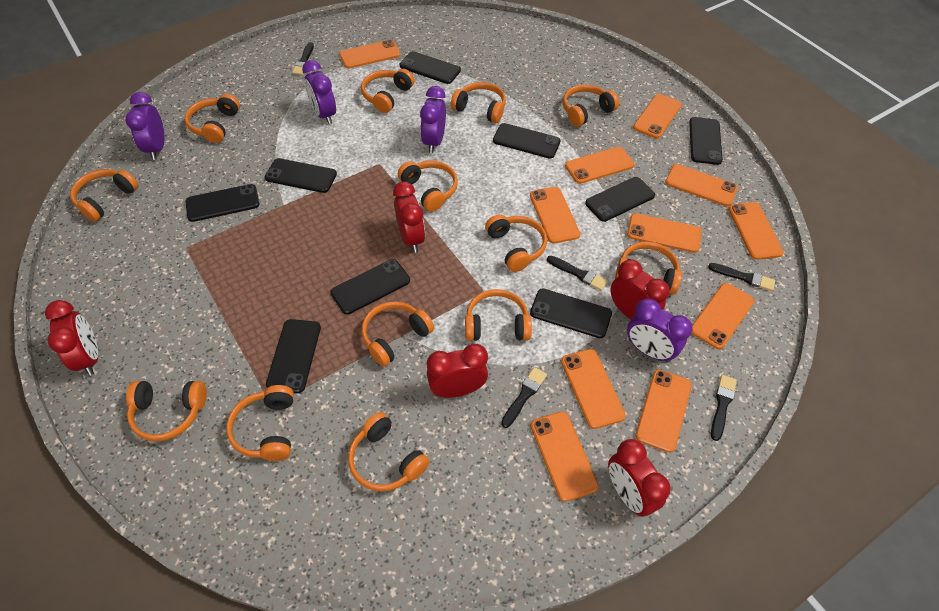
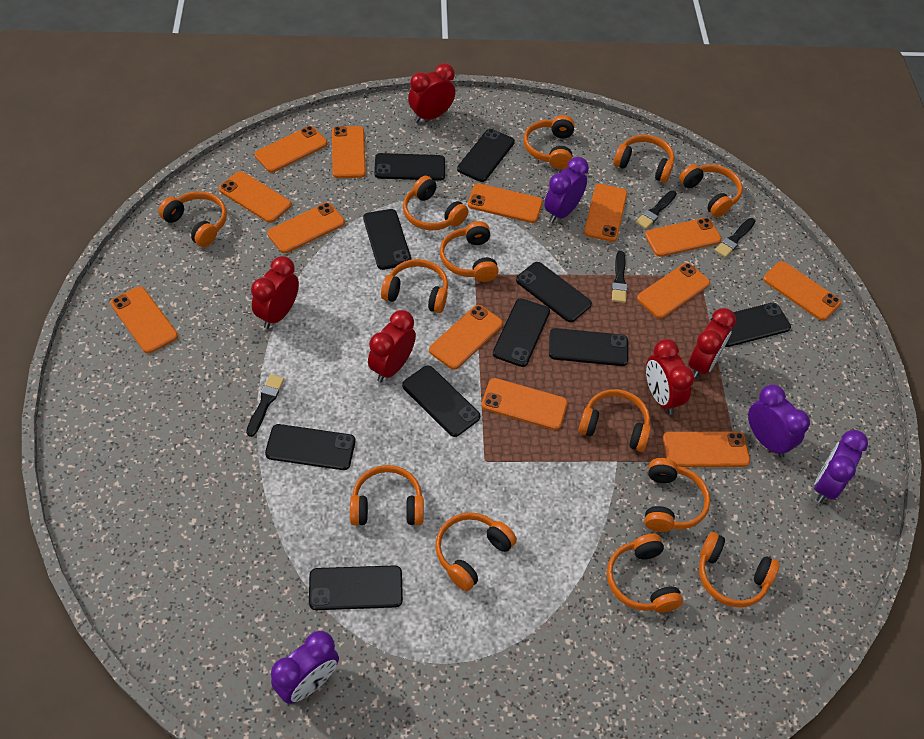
black brush: 5 -> 4
black phone: 9 -> 10
orange phone: 11 -> 13

